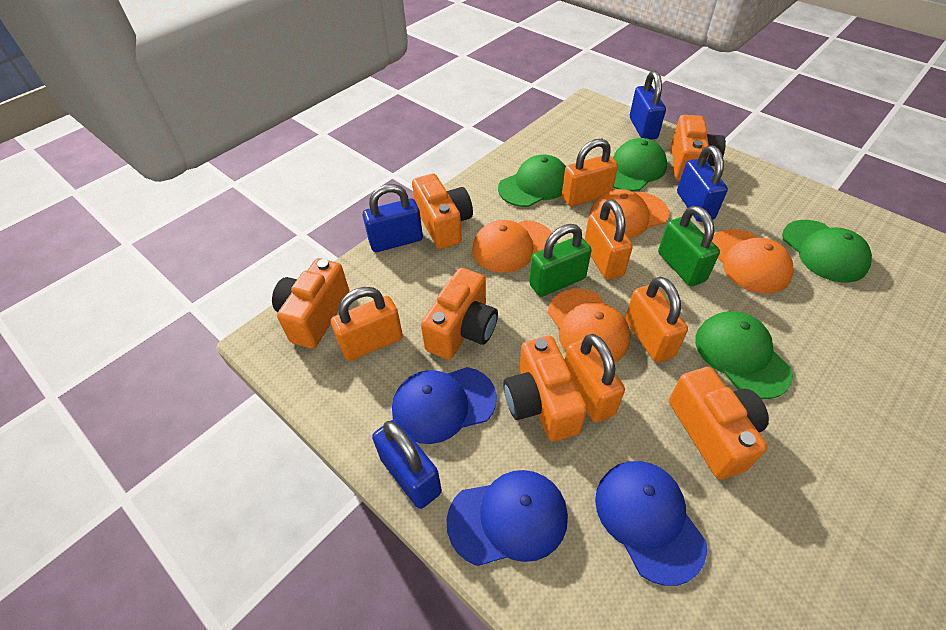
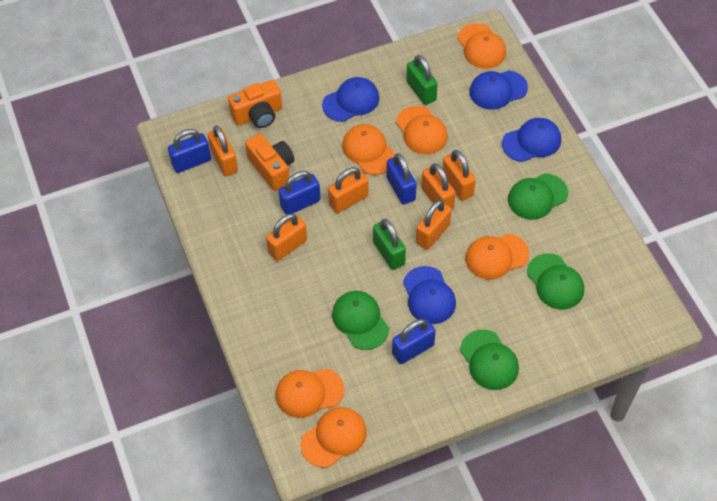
blue cap: 3 -> 4
orange camera: 6 -> 2
orange cap: 4 -> 6
orange padlock: 5 -> 6

